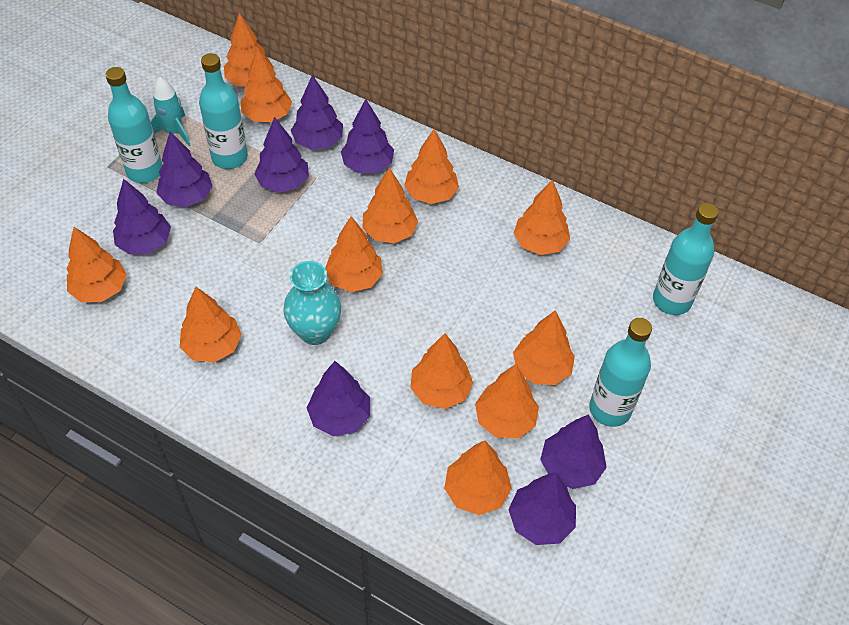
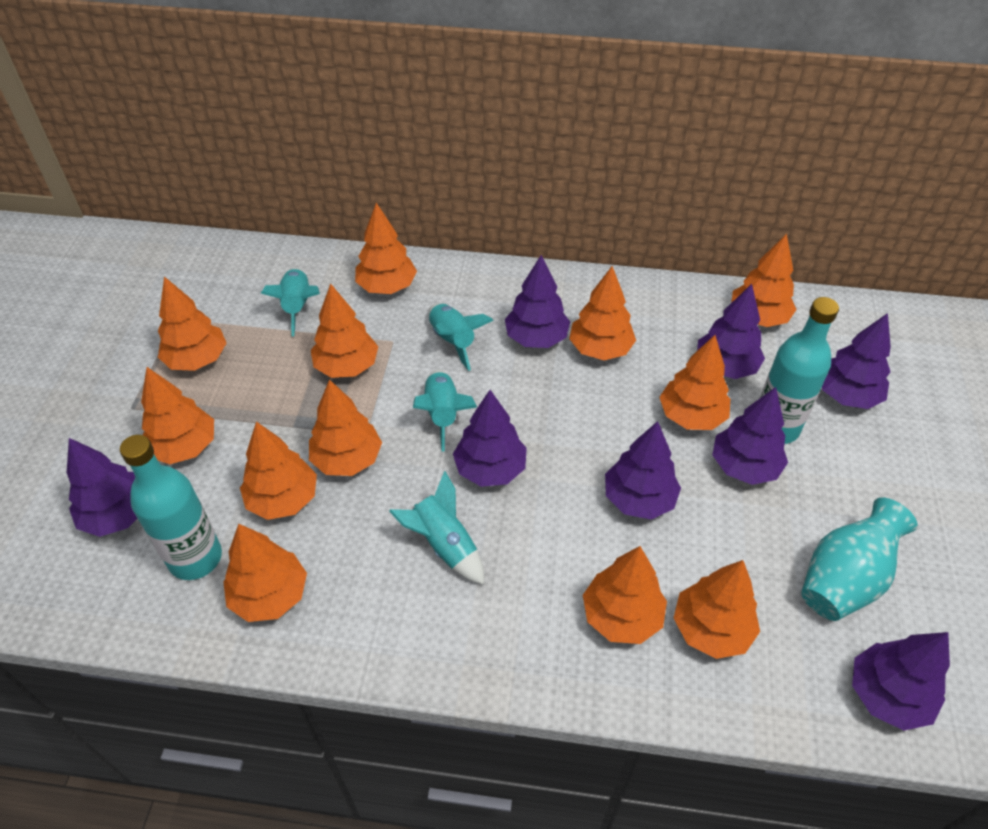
turquoise bottle: 4 -> 2
turquoise rocket: 1 -> 4

